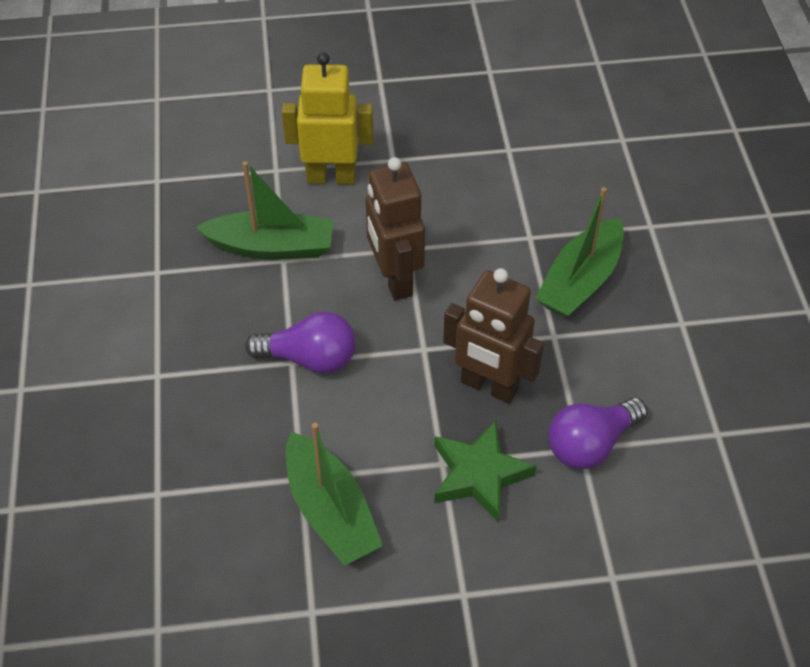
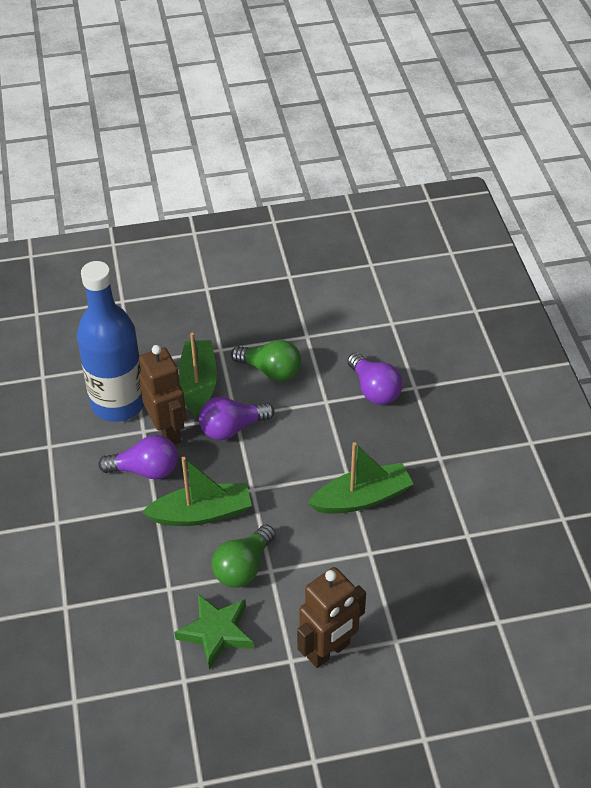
blue bottle: 0 -> 1
green light bulb: 0 -> 2
purple light bulb: 2 -> 3
yellow robot: 1 -> 0

